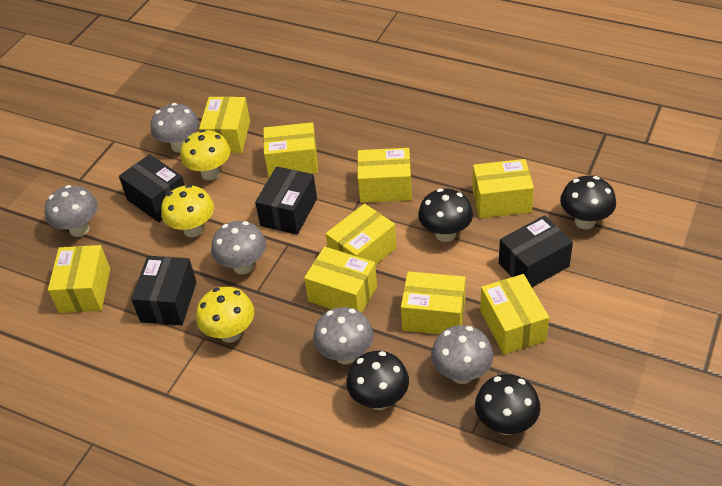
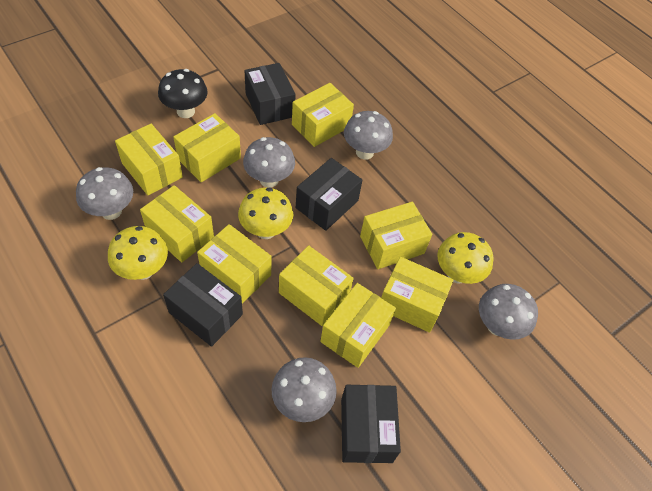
black mushroom: 4 -> 1

